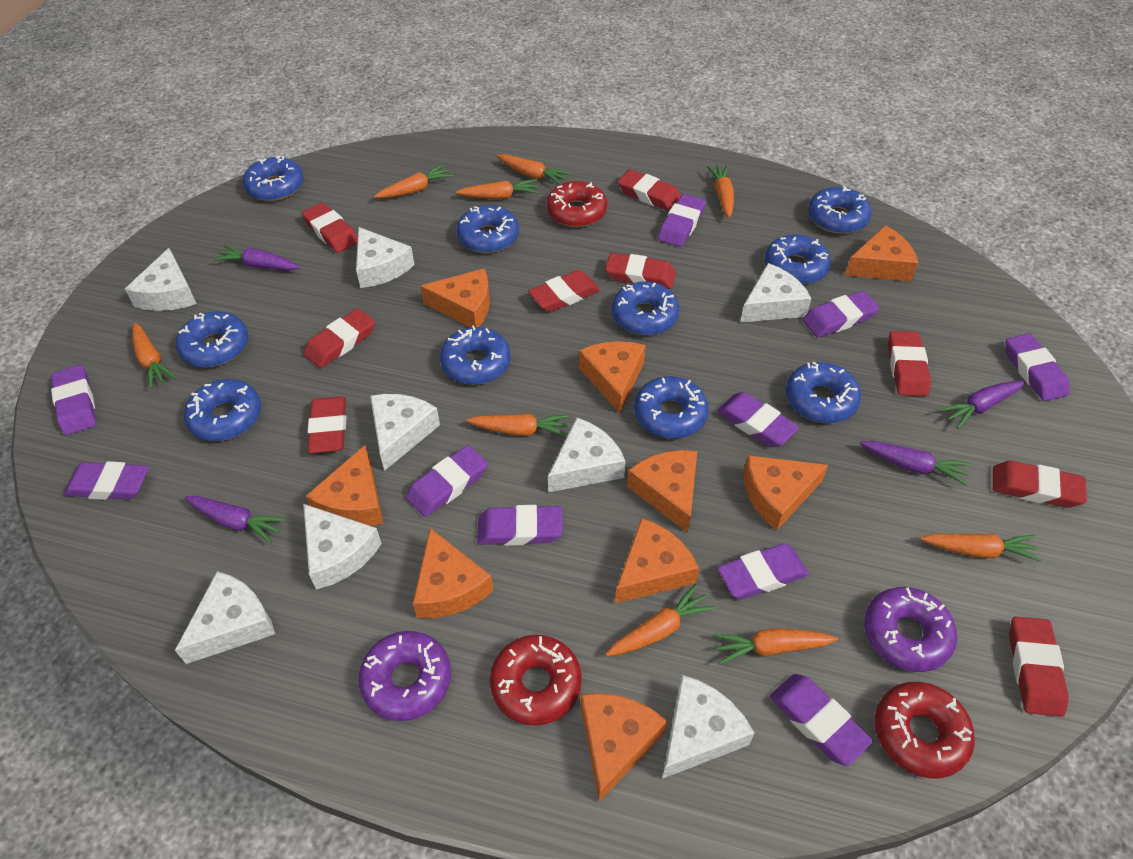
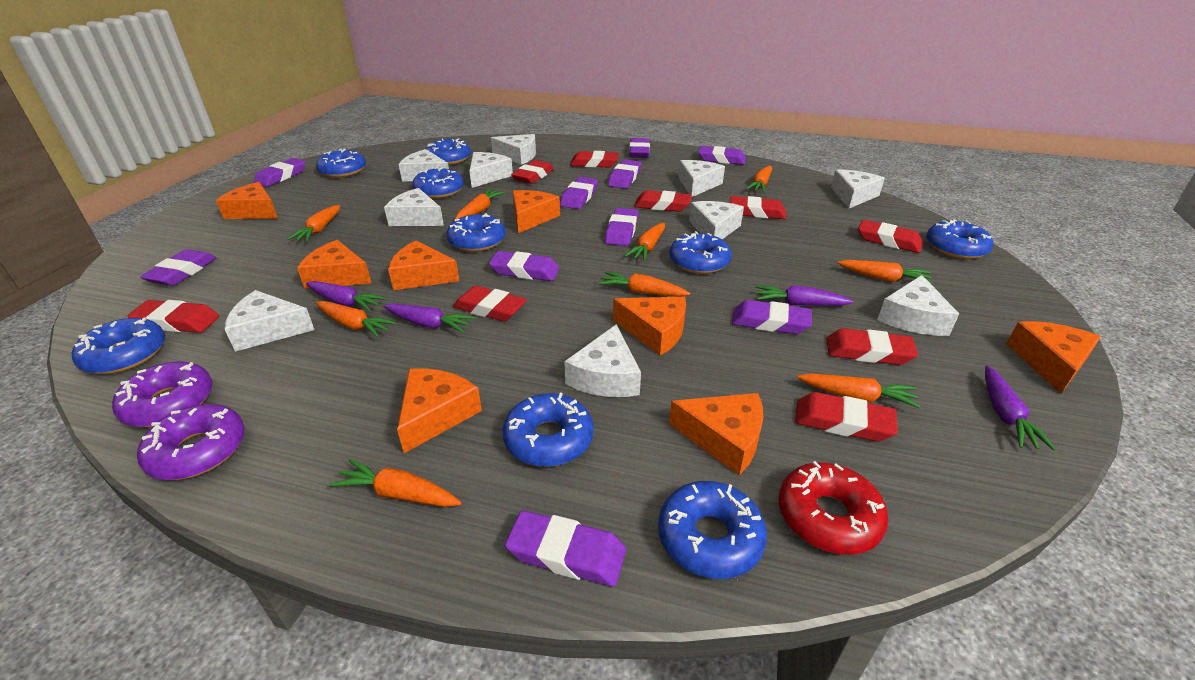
blue donut: 10 -> 9
orange cheese: 9 -> 8
red donut: 3 -> 1
white cheese: 8 -> 10

